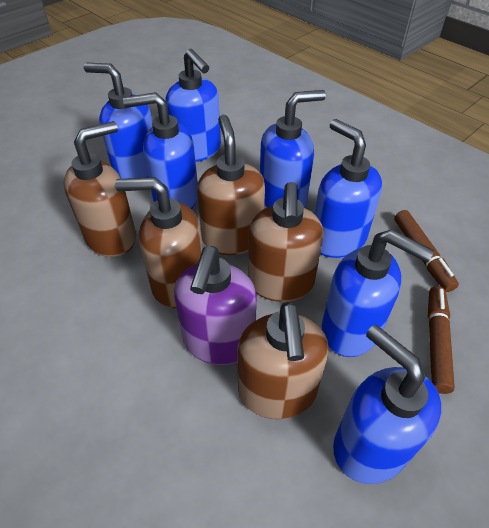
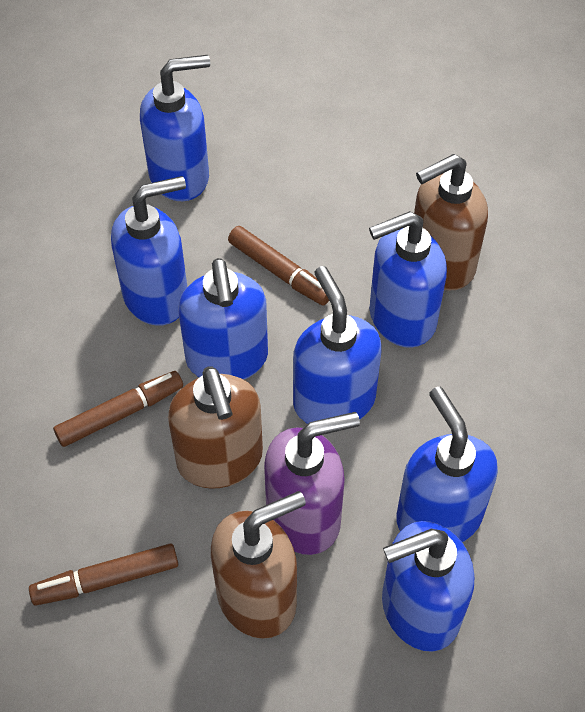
brown marker: 2 -> 3
brown soap dispenser: 5 -> 3

